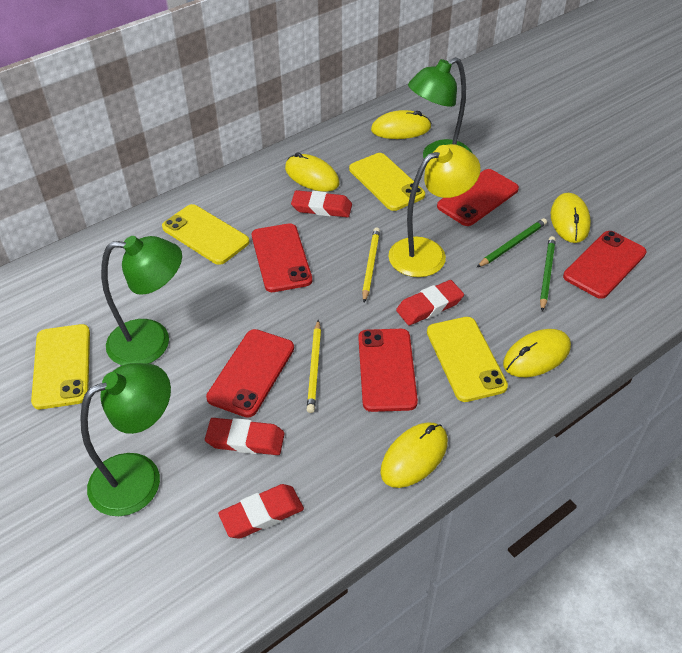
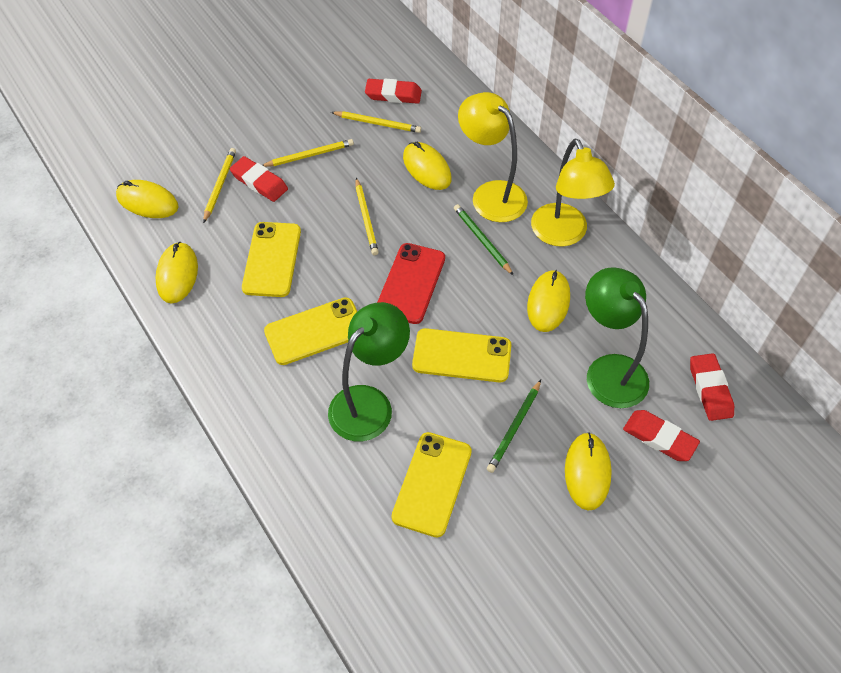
green lamp: 3 -> 2
red phone: 5 -> 1
yellow lamp: 1 -> 2
yellow pencil: 2 -> 4

